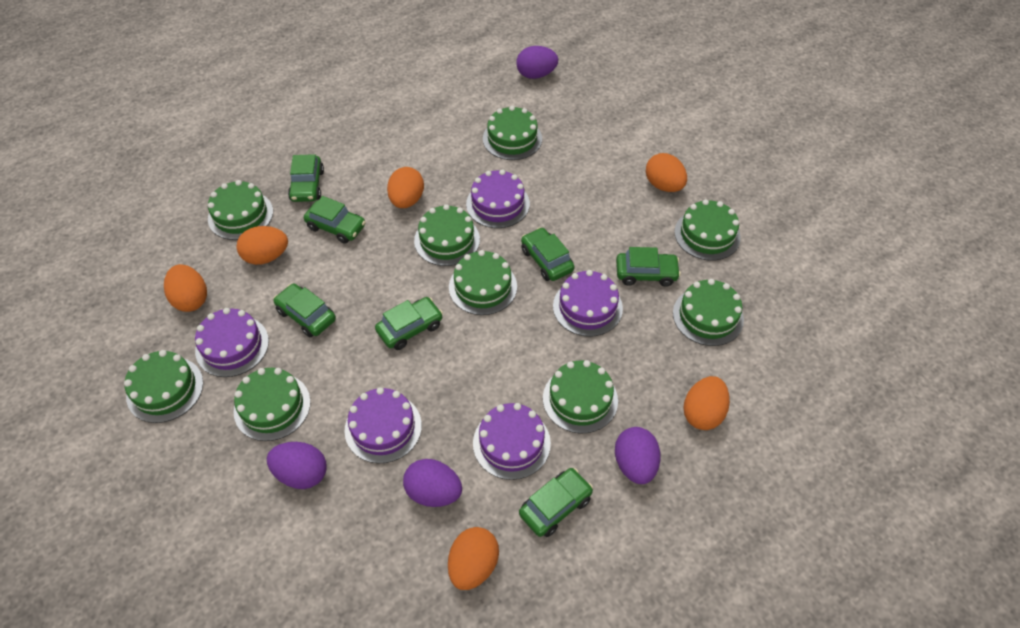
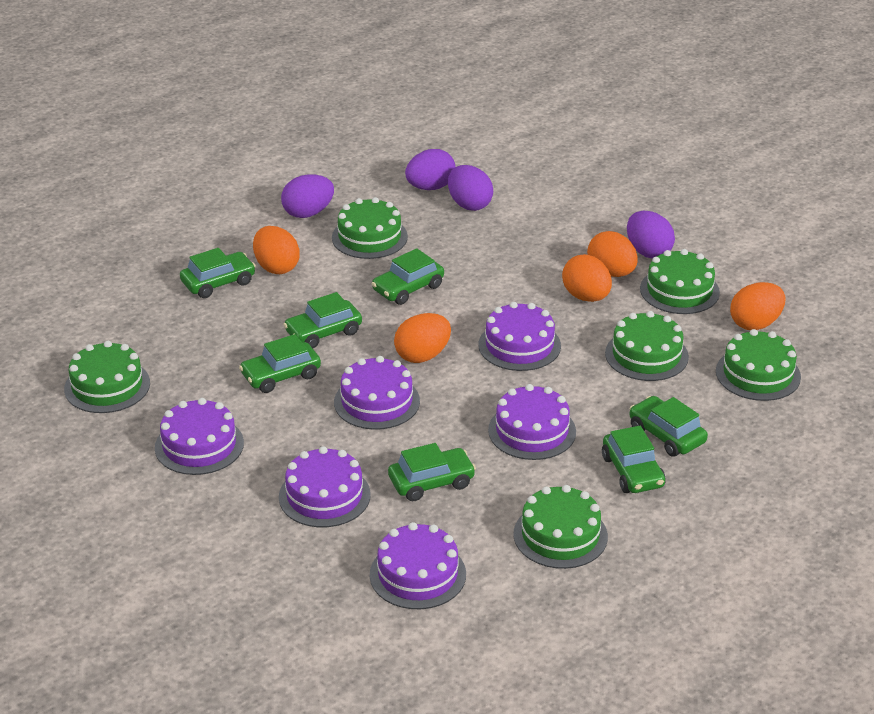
green cake: 9 -> 6
orange egg: 6 -> 5
purple cake: 5 -> 6

